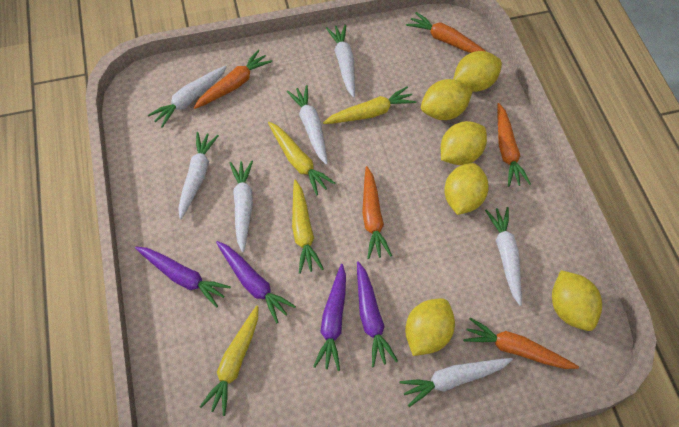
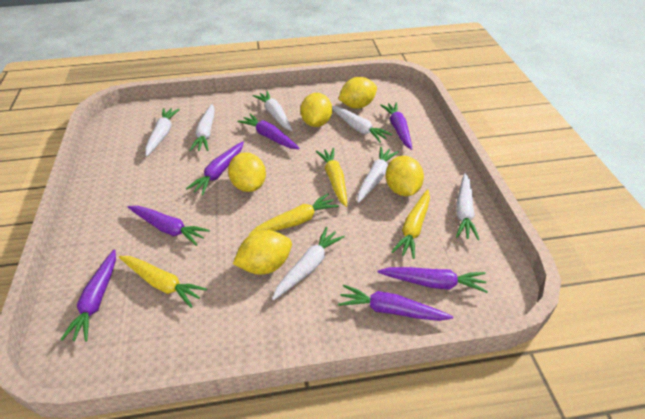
orange carrot: 5 -> 0
purple carrot: 4 -> 7
yellow lemon: 6 -> 5

